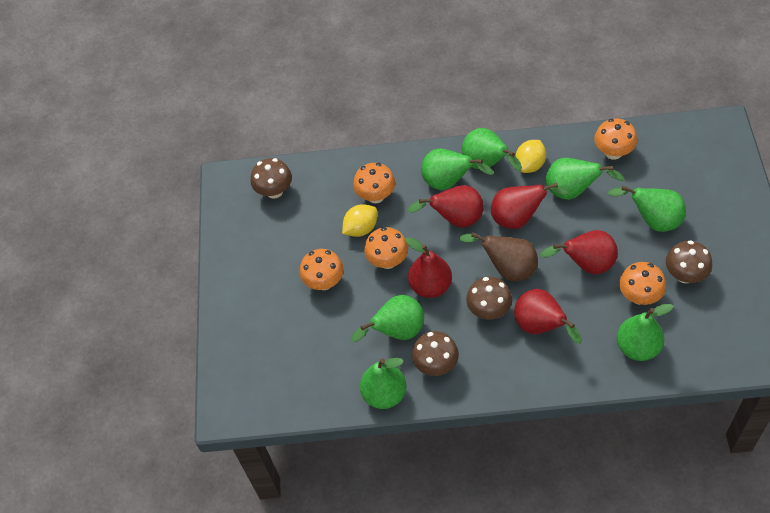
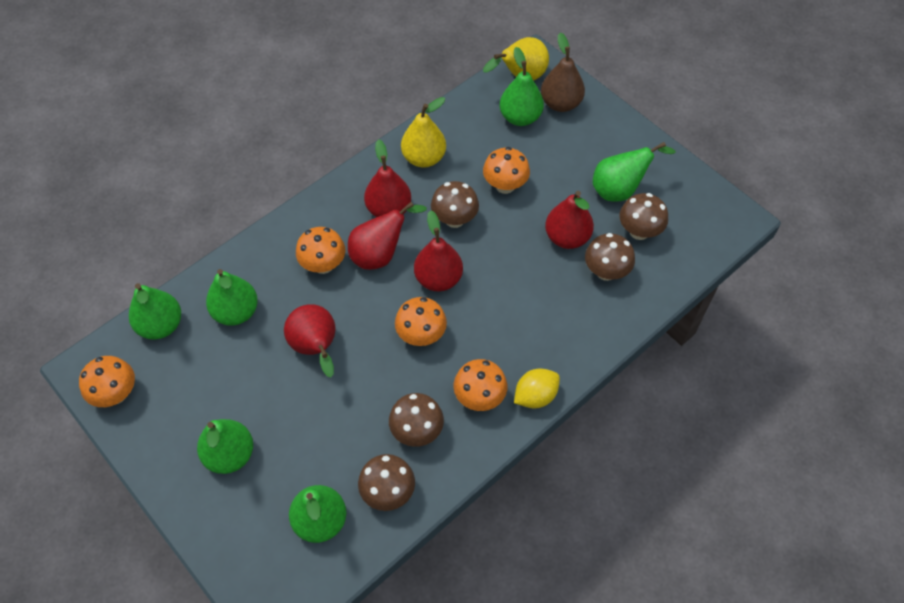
brown mushroom: 4 -> 5
green pear: 7 -> 6
yellow lemon: 2 -> 1
yellow pear: 0 -> 2

